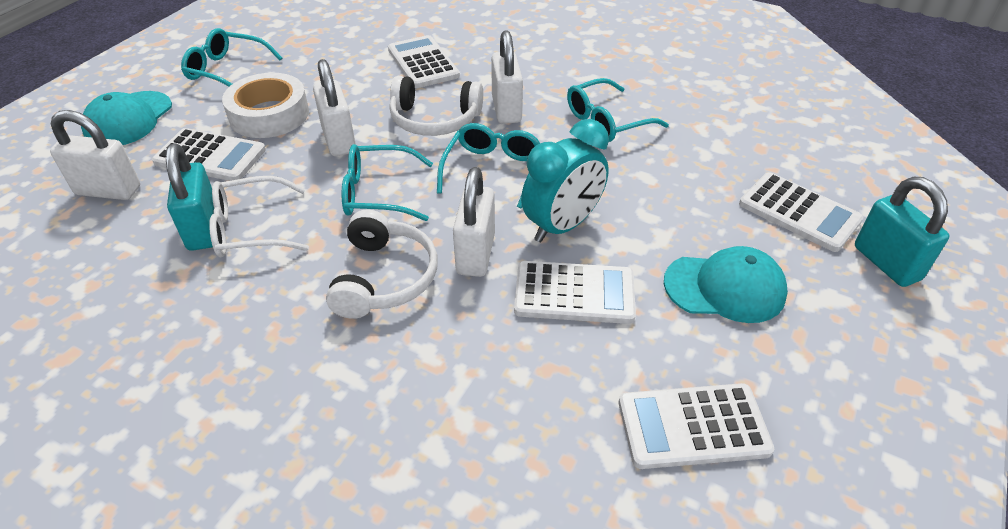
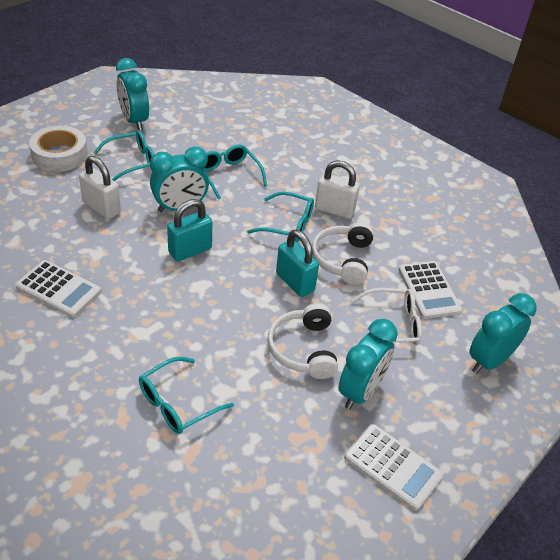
turquoise cap: 2 -> 0
turquoise clock: 1 -> 4
white calculator: 5 -> 3
white padlock: 4 -> 2

